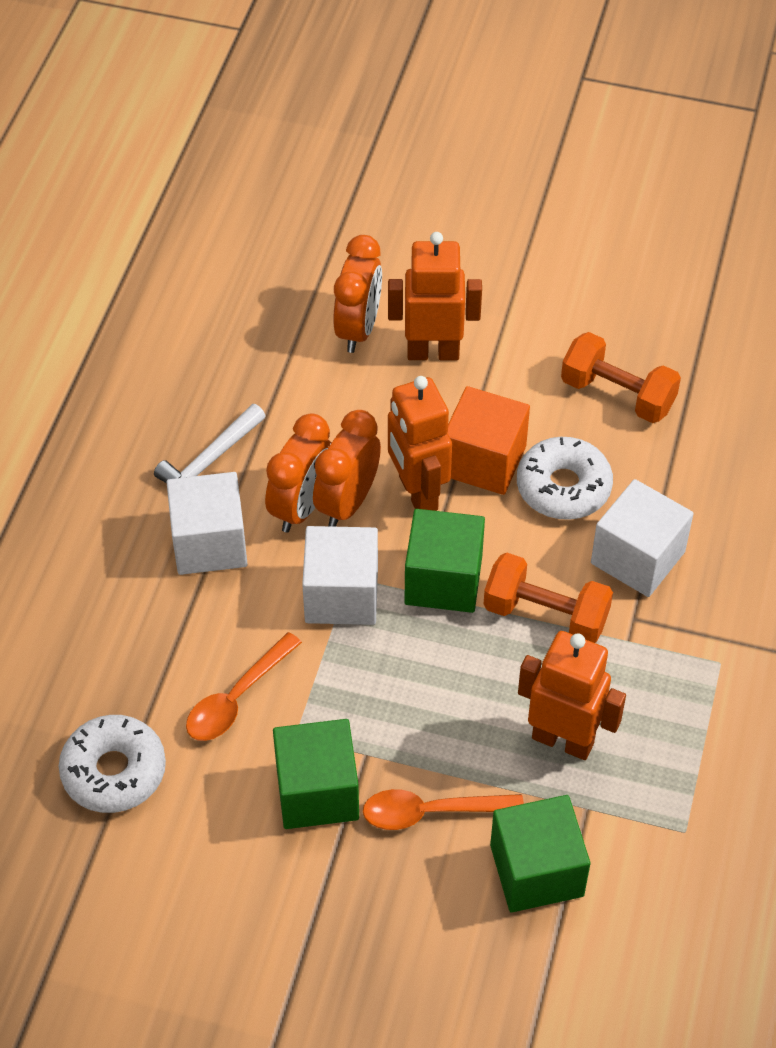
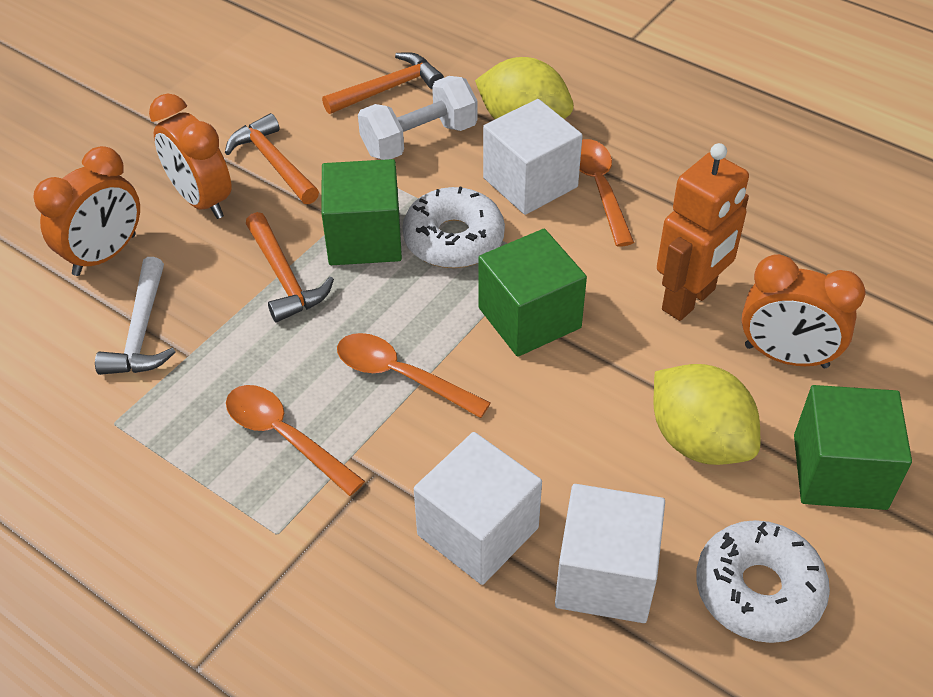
orange cube: 1 -> 0
orange dumbbell: 2 -> 0
orange hammer: 0 -> 3
orange robot: 3 -> 1
orange spoon: 2 -> 3
white dumbbell: 0 -> 1
yellow lemon: 0 -> 2

